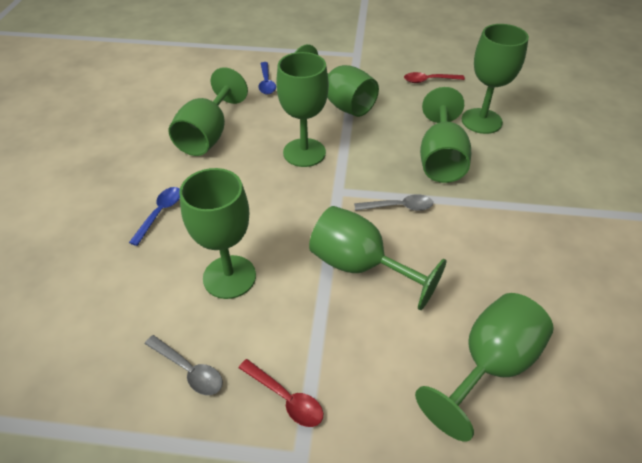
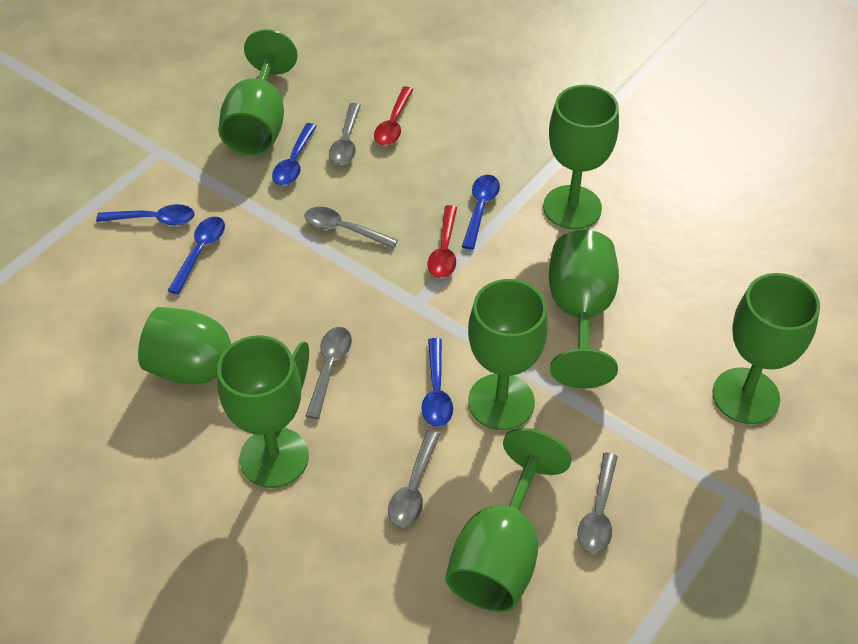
blue spoon: 2 -> 5
grey spoon: 2 -> 5

